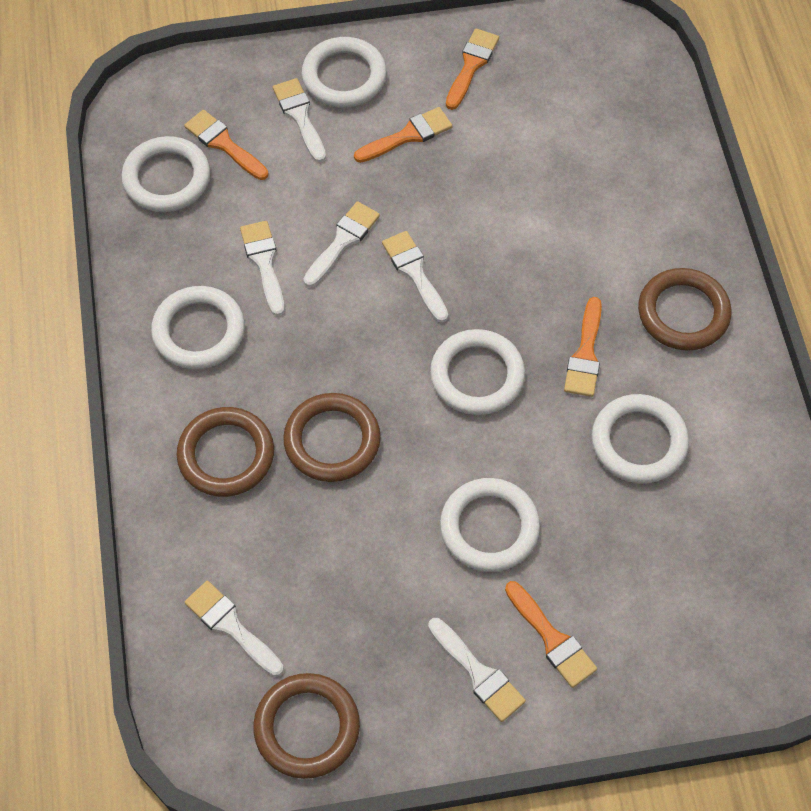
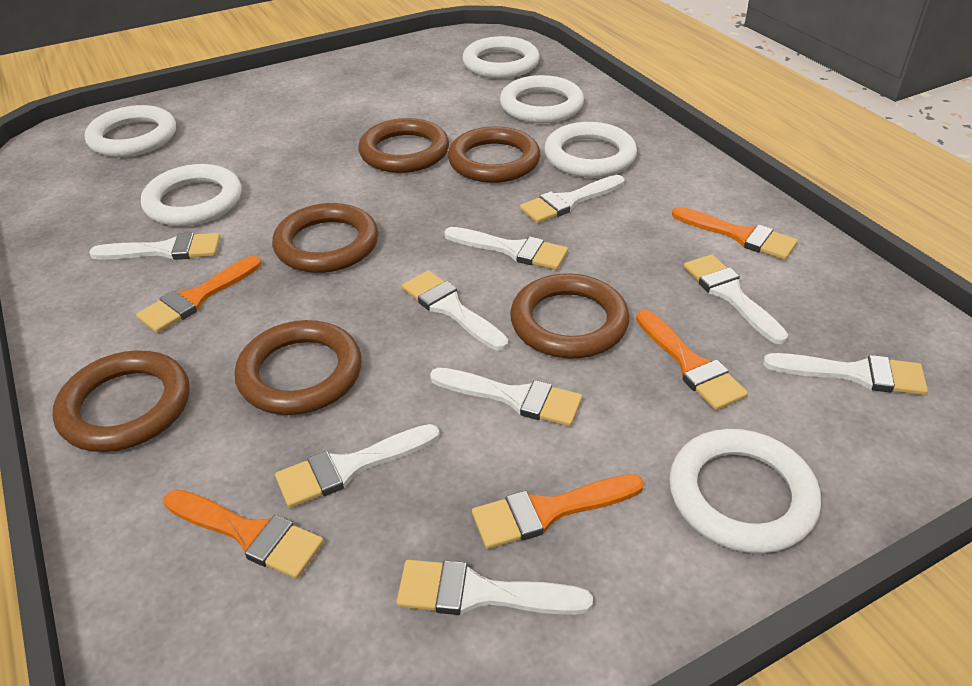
brown ring: 4 -> 6
white brush: 6 -> 9

